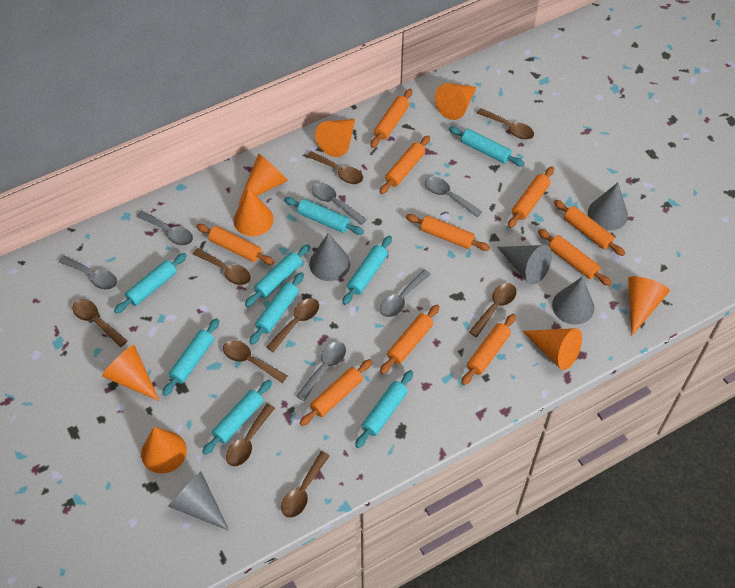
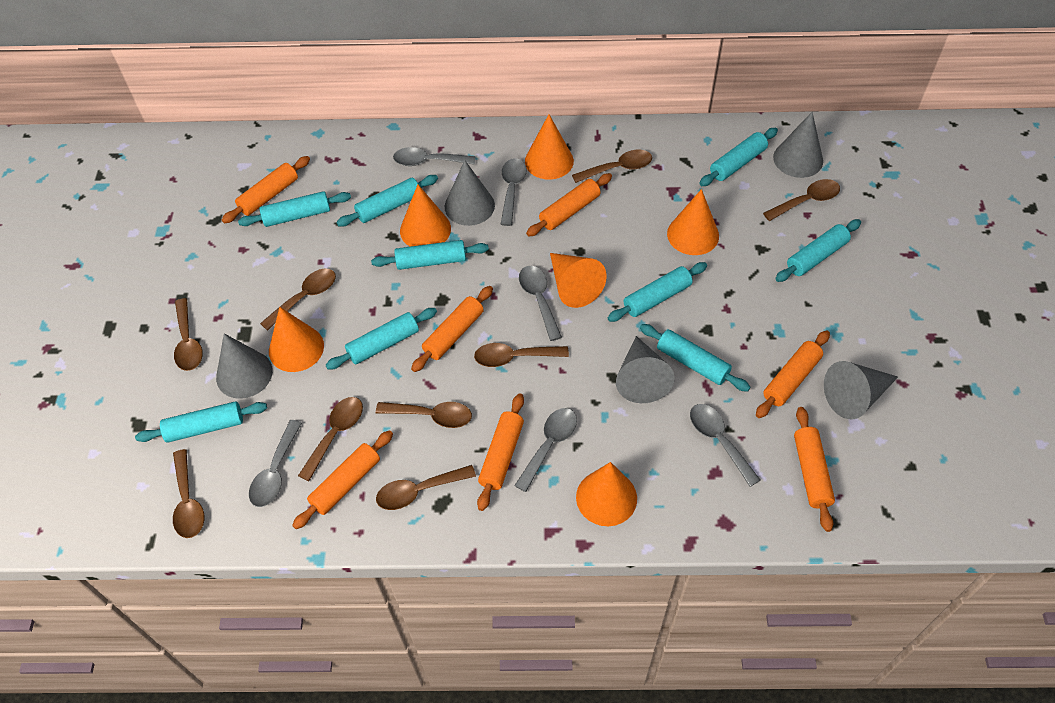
orange cone: 8 -> 6
orange rolling pin: 10 -> 7

